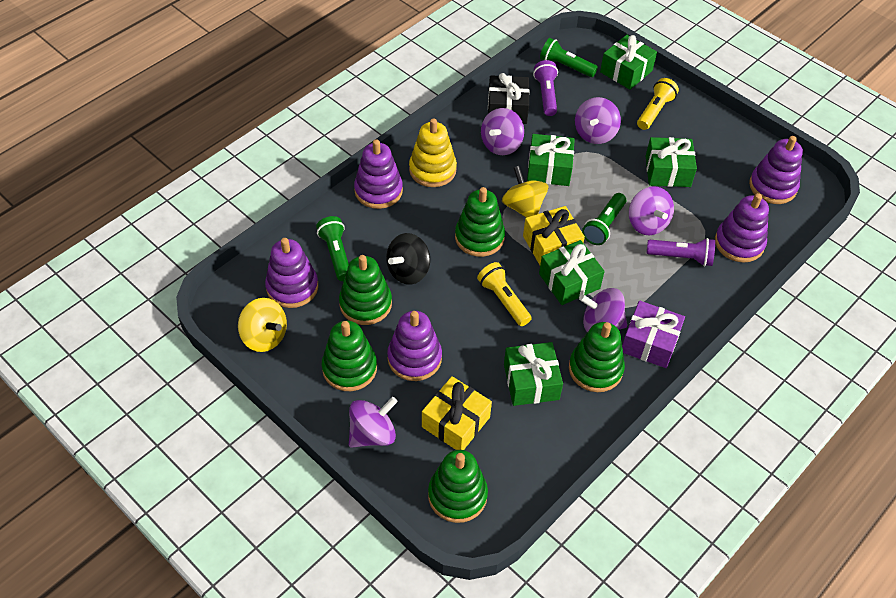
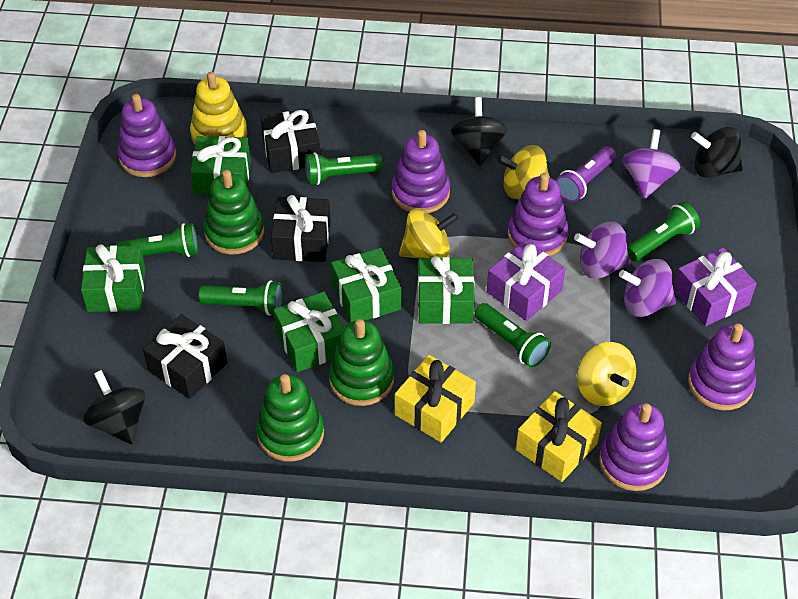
black gift: 1 -> 3
black spinning top: 1 -> 3
green flashlight: 3 -> 5
green stacking toy: 5 -> 3
purple flashlight: 2 -> 1
purple gift: 1 -> 2
purple spinning top: 5 -> 3
yellow flashlight: 2 -> 0
yellow spinning top: 2 -> 3

